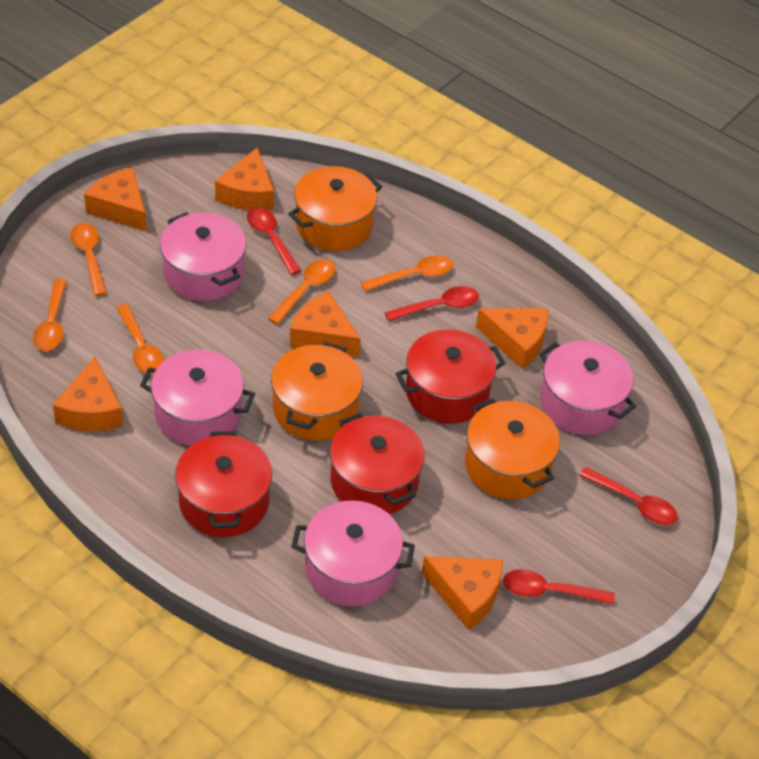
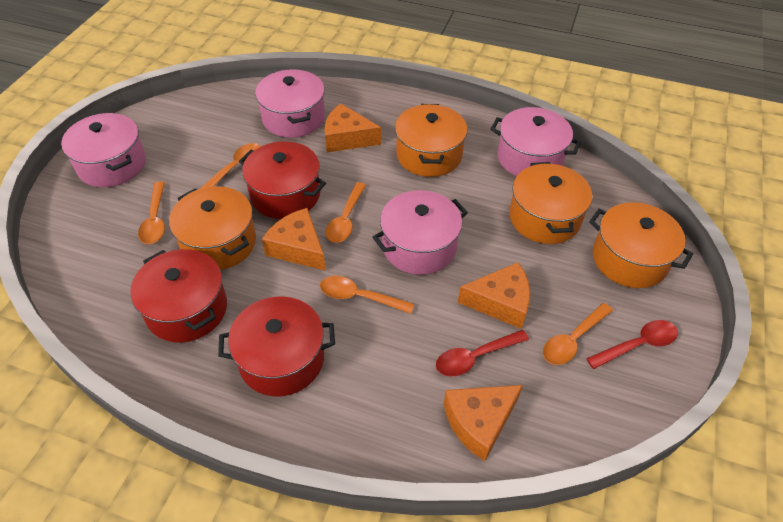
orange cheese: 6 -> 4
orange pot: 3 -> 4
red spoon: 4 -> 2

